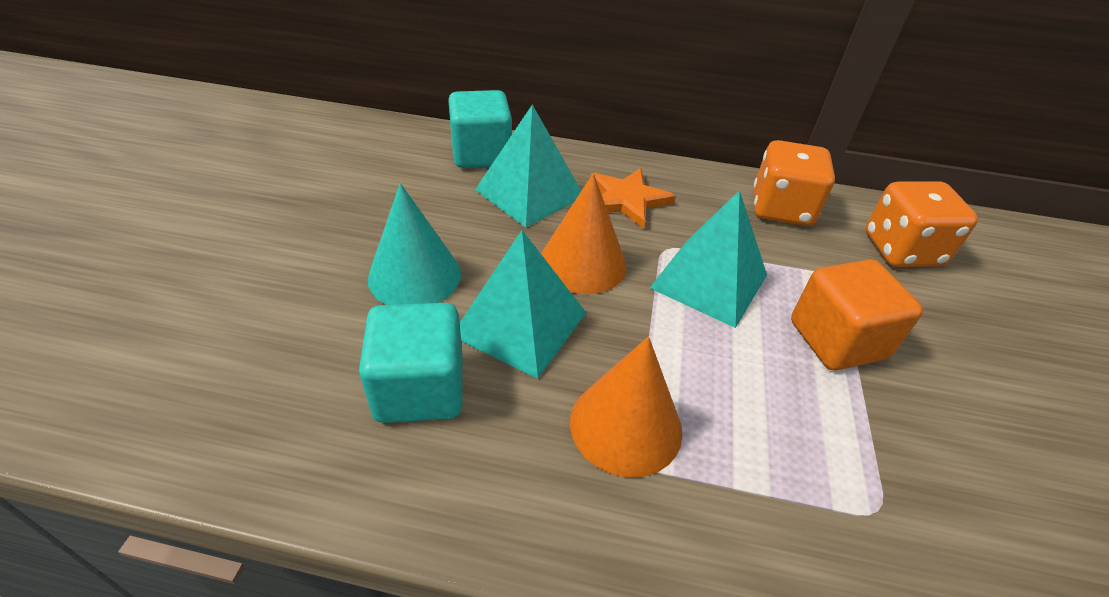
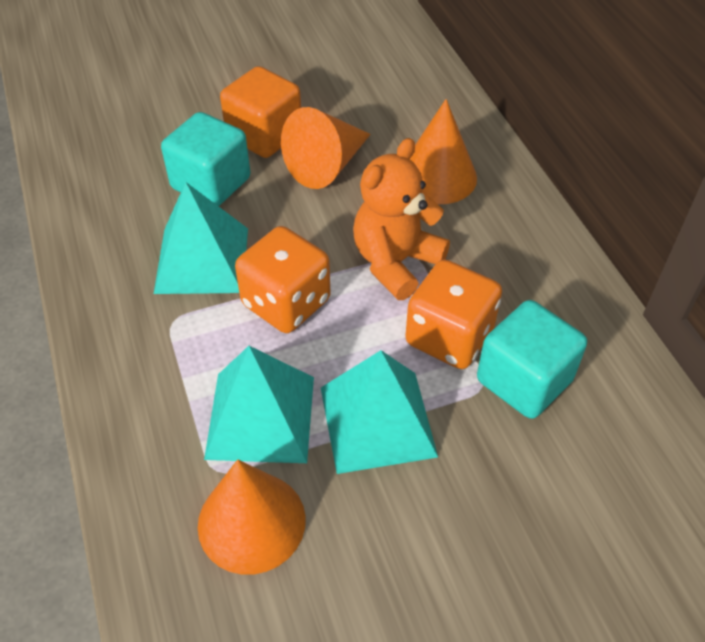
orange cone: 2 -> 3
orange star: 1 -> 0
orange teddy bear: 0 -> 1
turquoise cone: 1 -> 0

